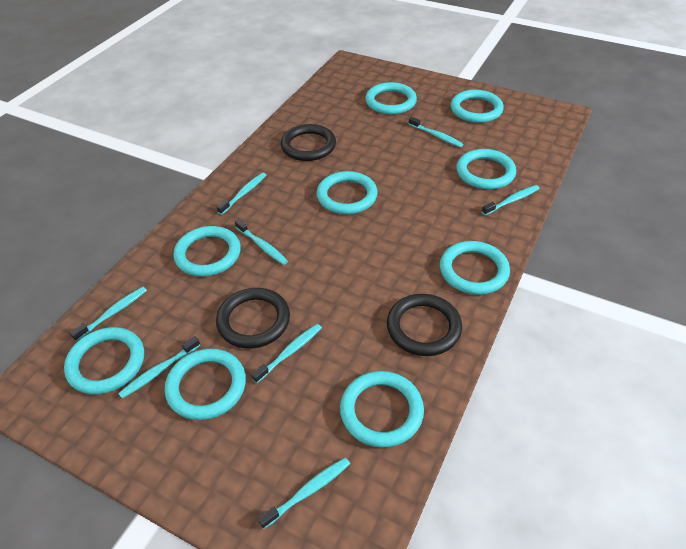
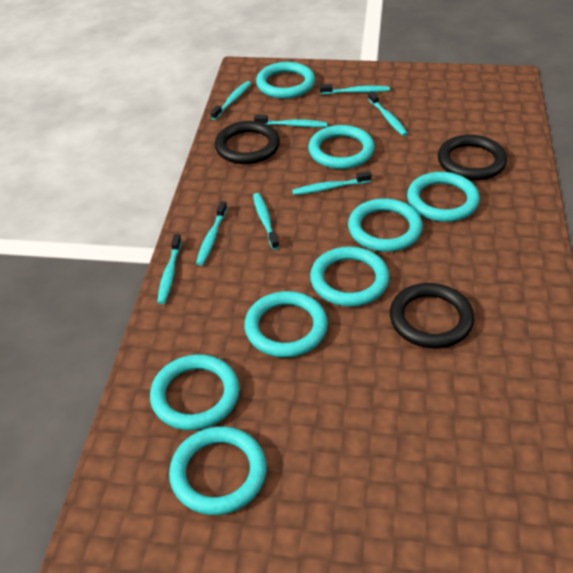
turquoise ring: 9 -> 8

